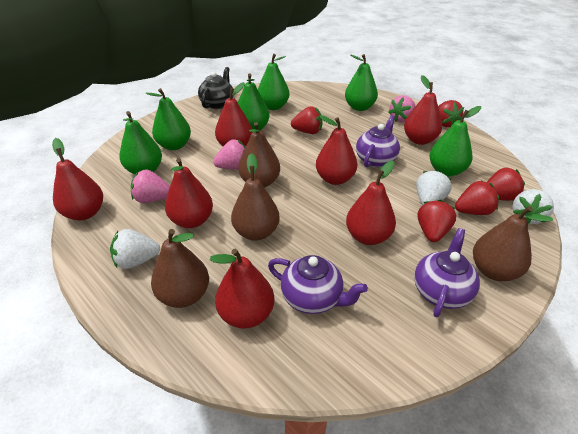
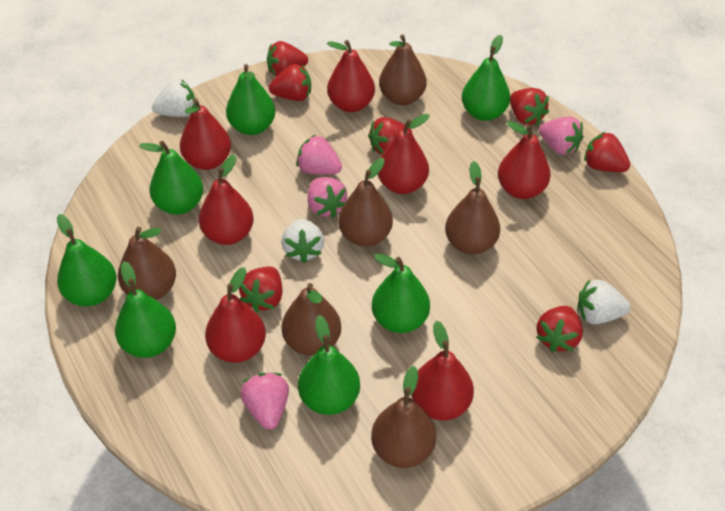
black teapot: 1 -> 0
brown pear: 4 -> 6
green pear: 6 -> 7
pink strawberry: 3 -> 4
purple teapot: 3 -> 0
red strawberry: 5 -> 7

